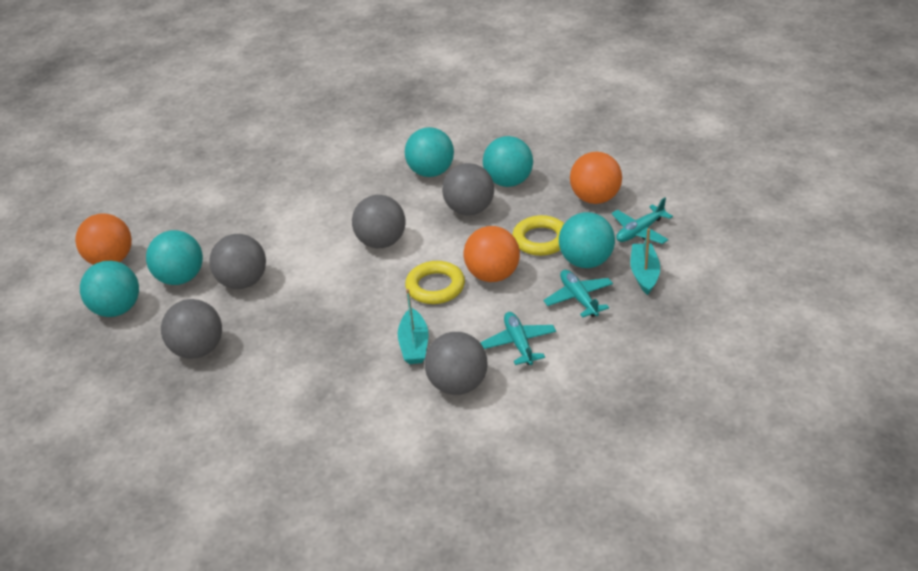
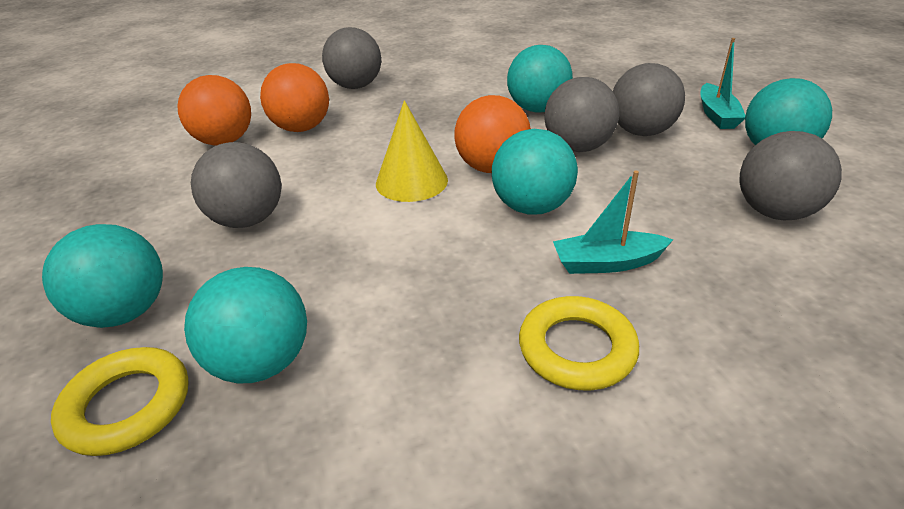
turquoise plane: 3 -> 0
yellow cone: 0 -> 1

